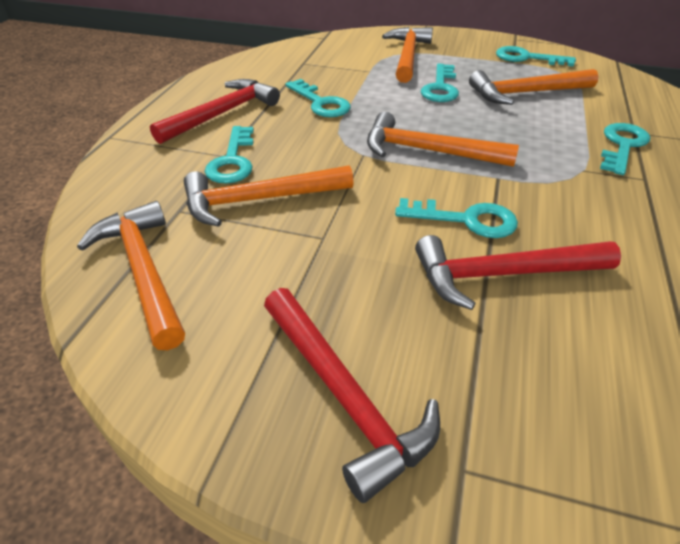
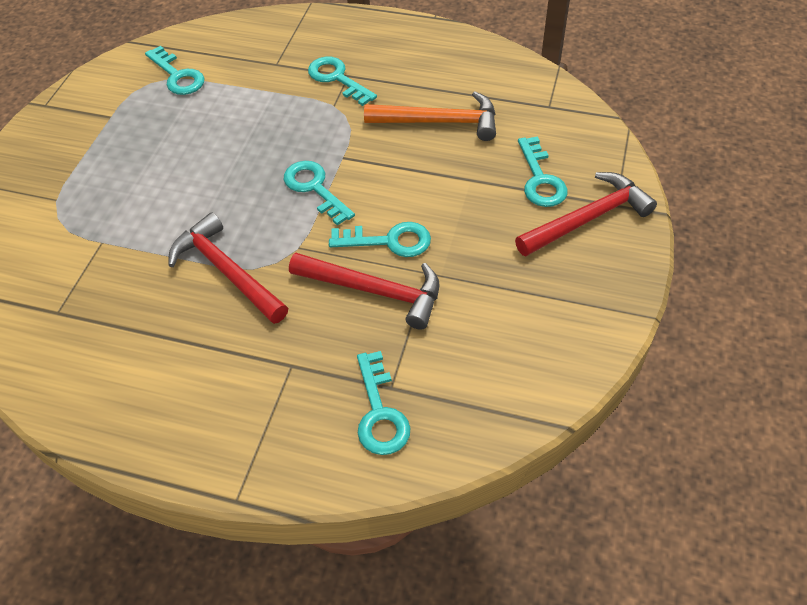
orange hammer: 5 -> 1

